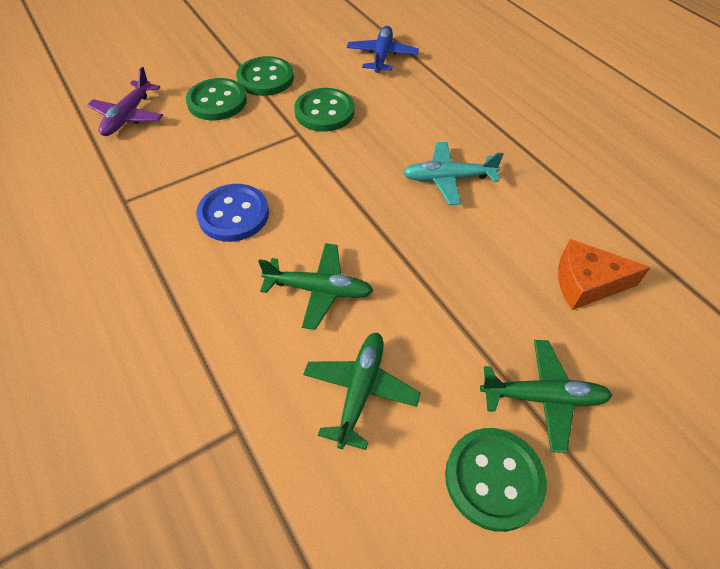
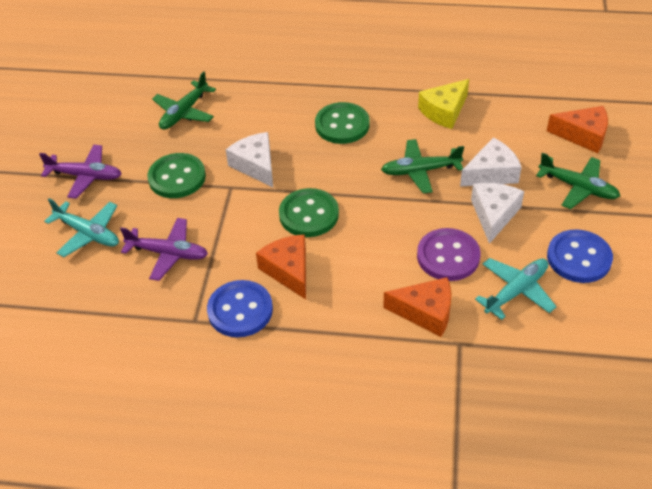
blue button: 1 -> 2
blue plane: 1 -> 0
green button: 4 -> 3
orange cheese: 1 -> 3
purple button: 0 -> 1
purple plane: 1 -> 2
turquoise plane: 1 -> 2
white cheese: 0 -> 3
yellow cheese: 0 -> 1

